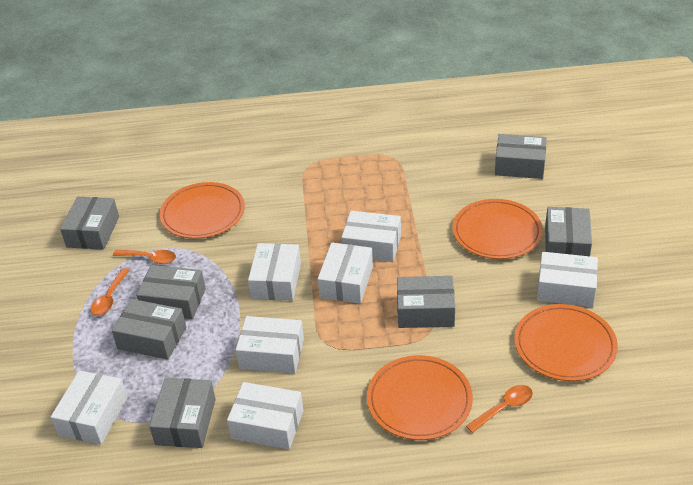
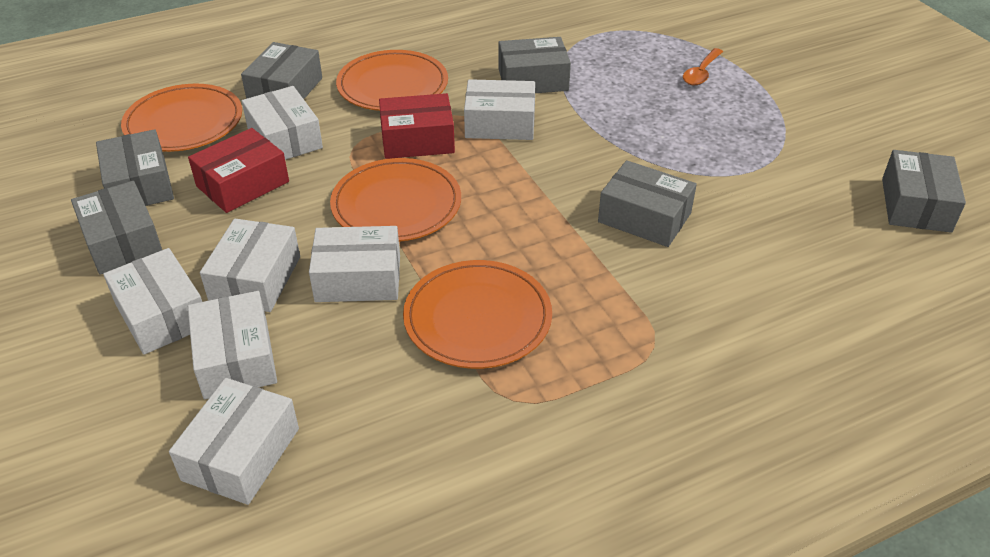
grey box: 7 -> 6
orange spoon: 3 -> 1
red box: 0 -> 2

